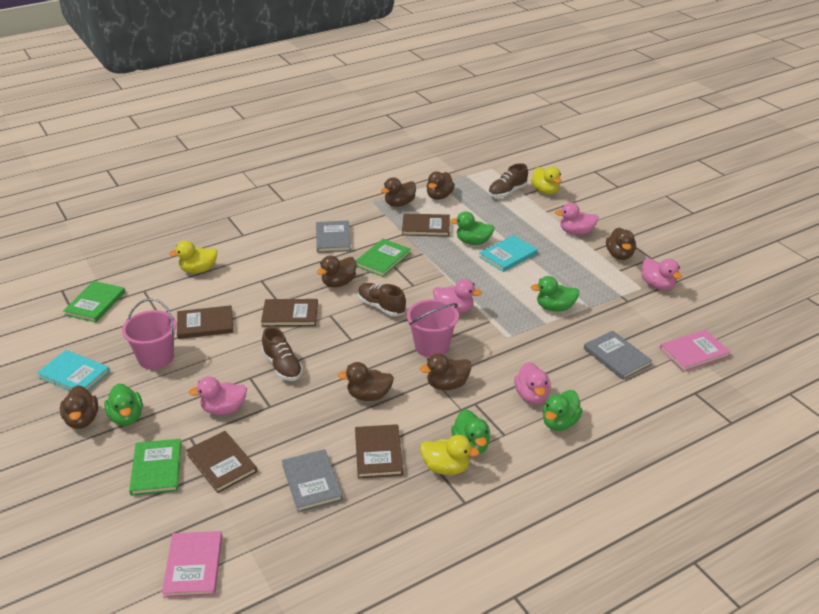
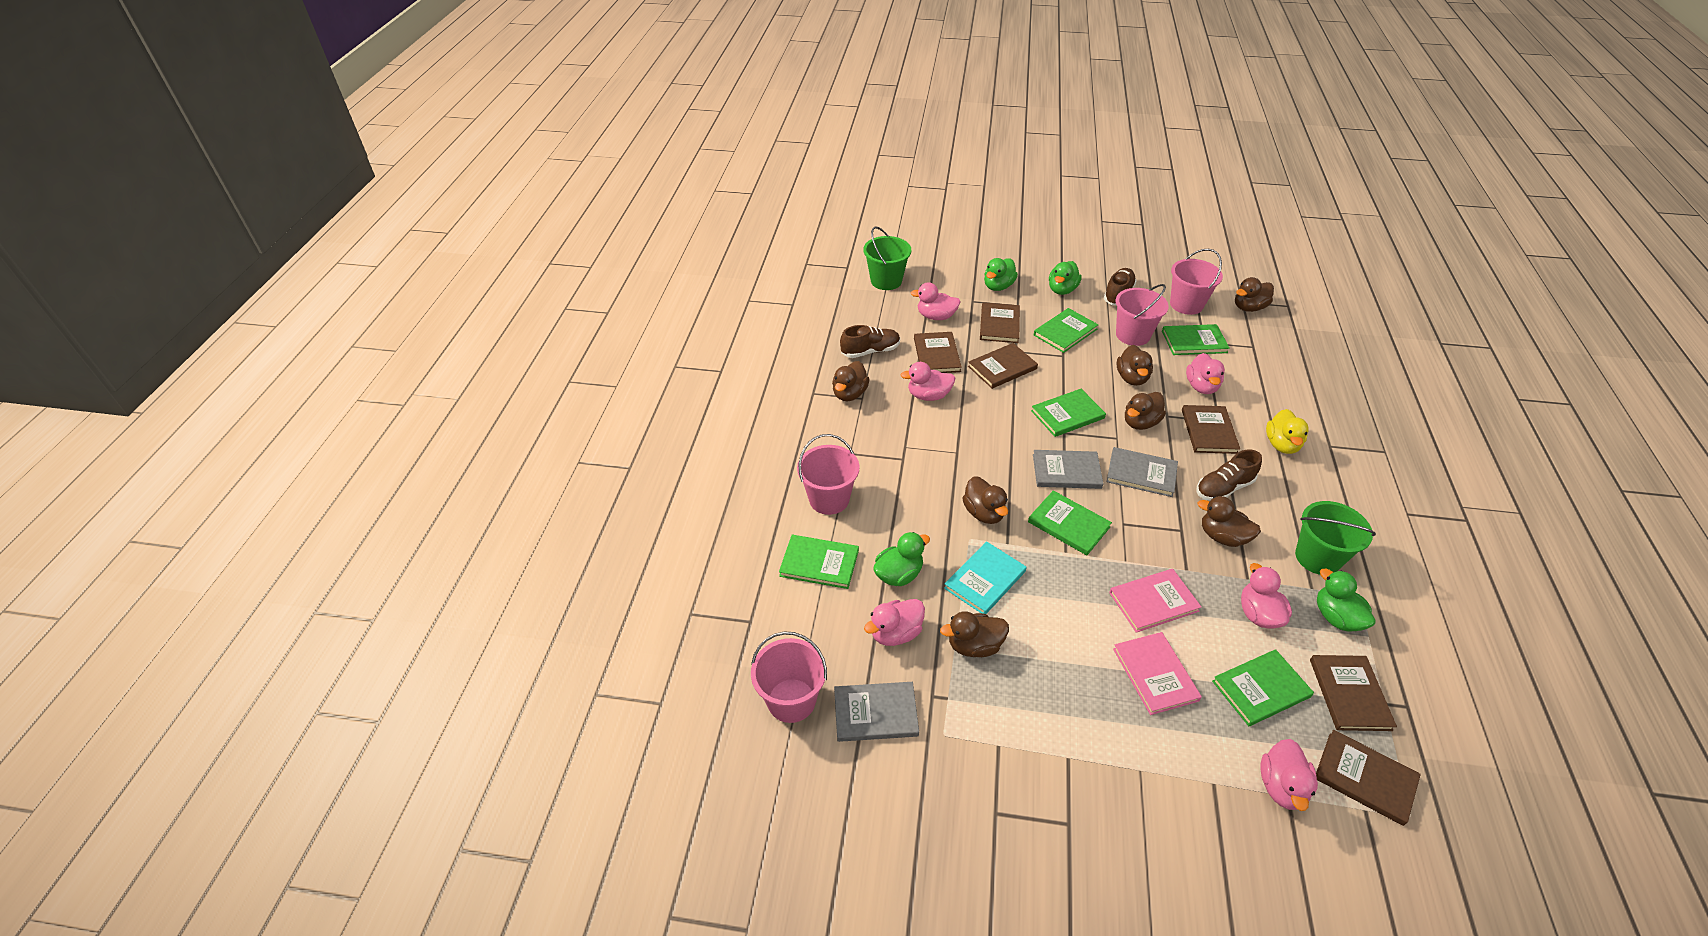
brown book: 5 -> 6
green book: 3 -> 6
green bucket: 0 -> 2
green duck: 5 -> 4
pink bucket: 2 -> 4
pink duck: 5 -> 6
turquoise book: 2 -> 1
yellow duck: 3 -> 1

